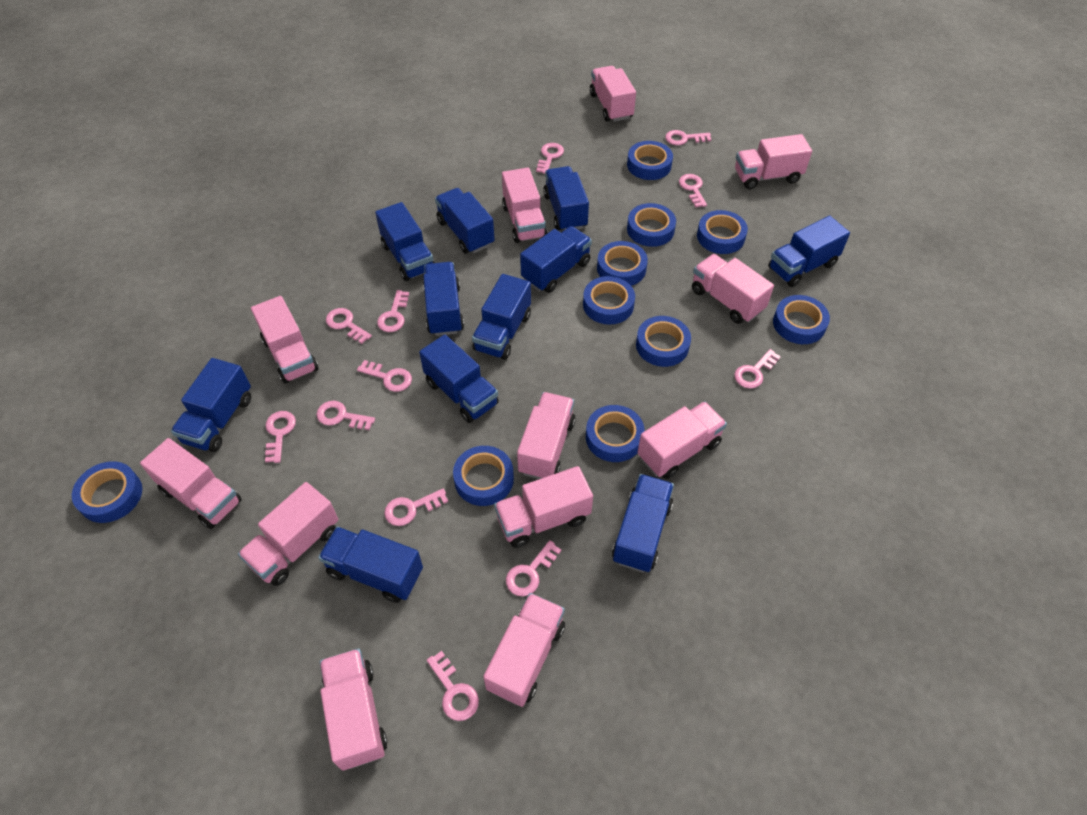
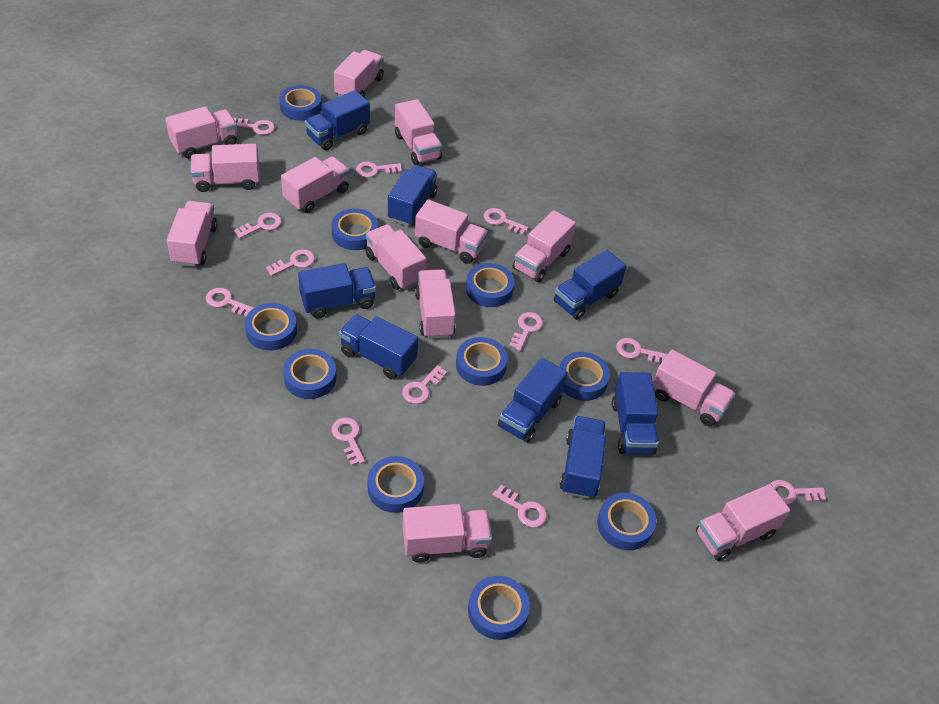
blue truck: 11 -> 8
pink truck: 12 -> 13

